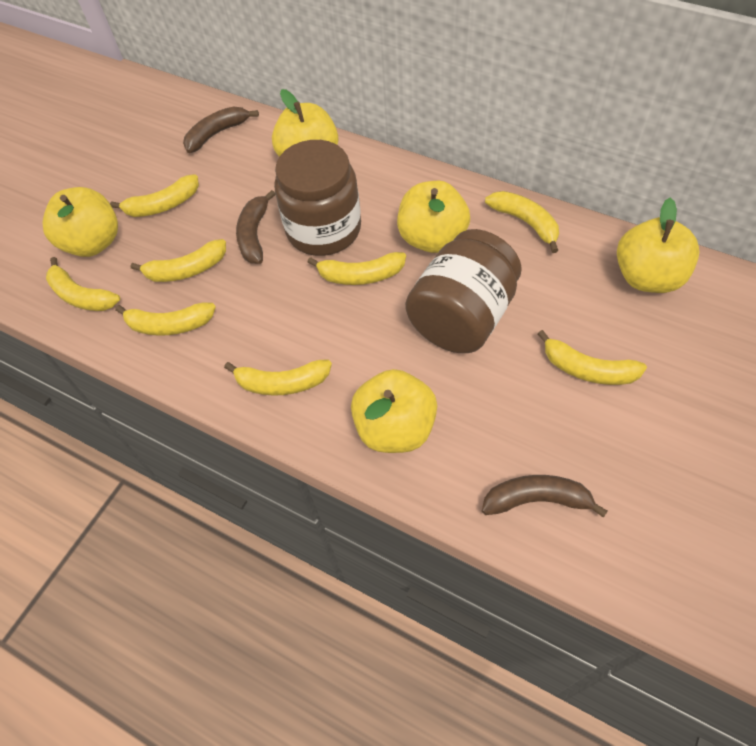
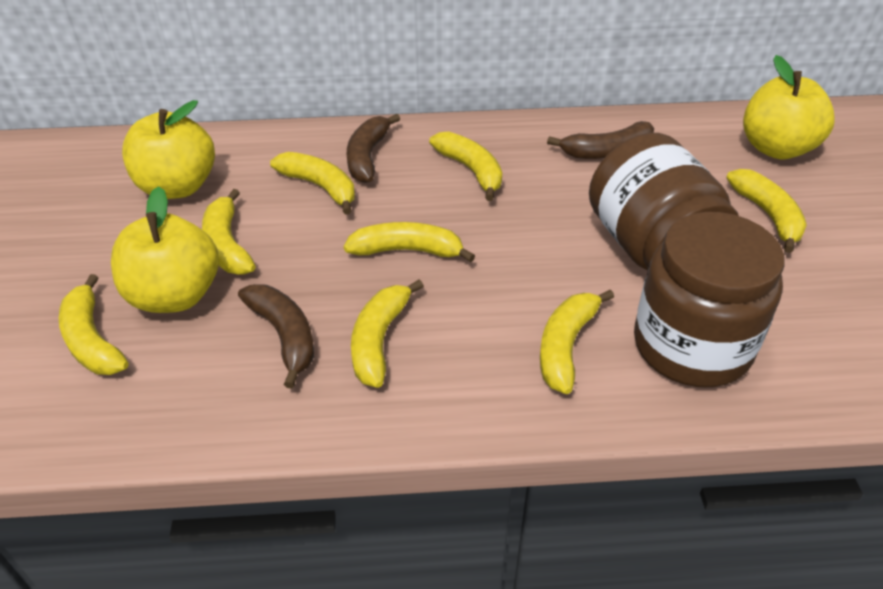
yellow apple: 5 -> 3

